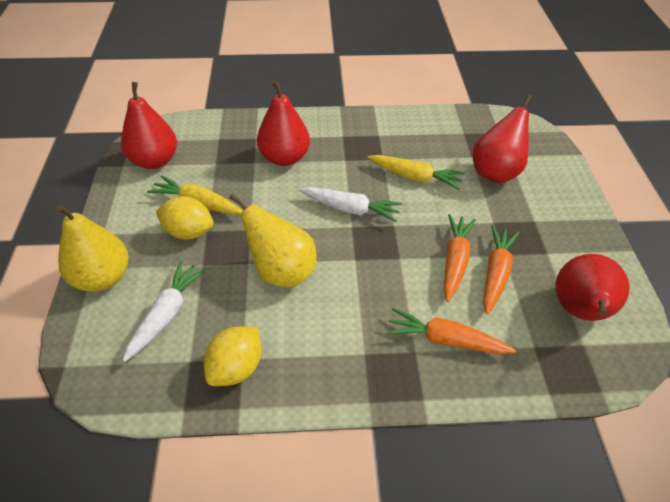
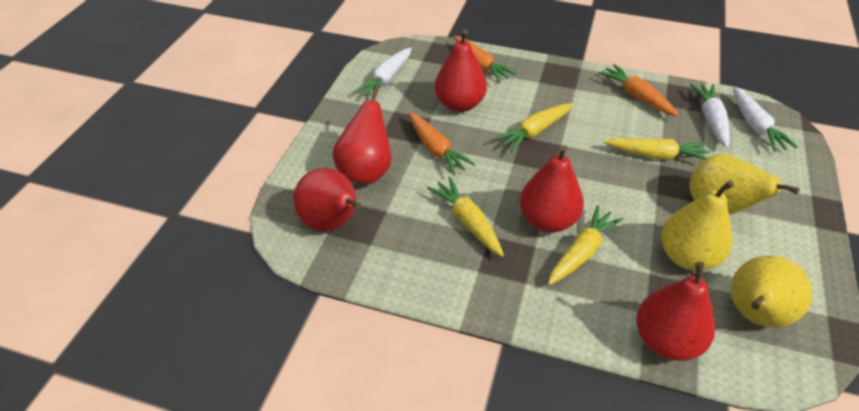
red pear: 4 -> 5
white carrot: 2 -> 3
yellow carrot: 2 -> 4
yellow lemon: 2 -> 0
yellow pear: 2 -> 3

